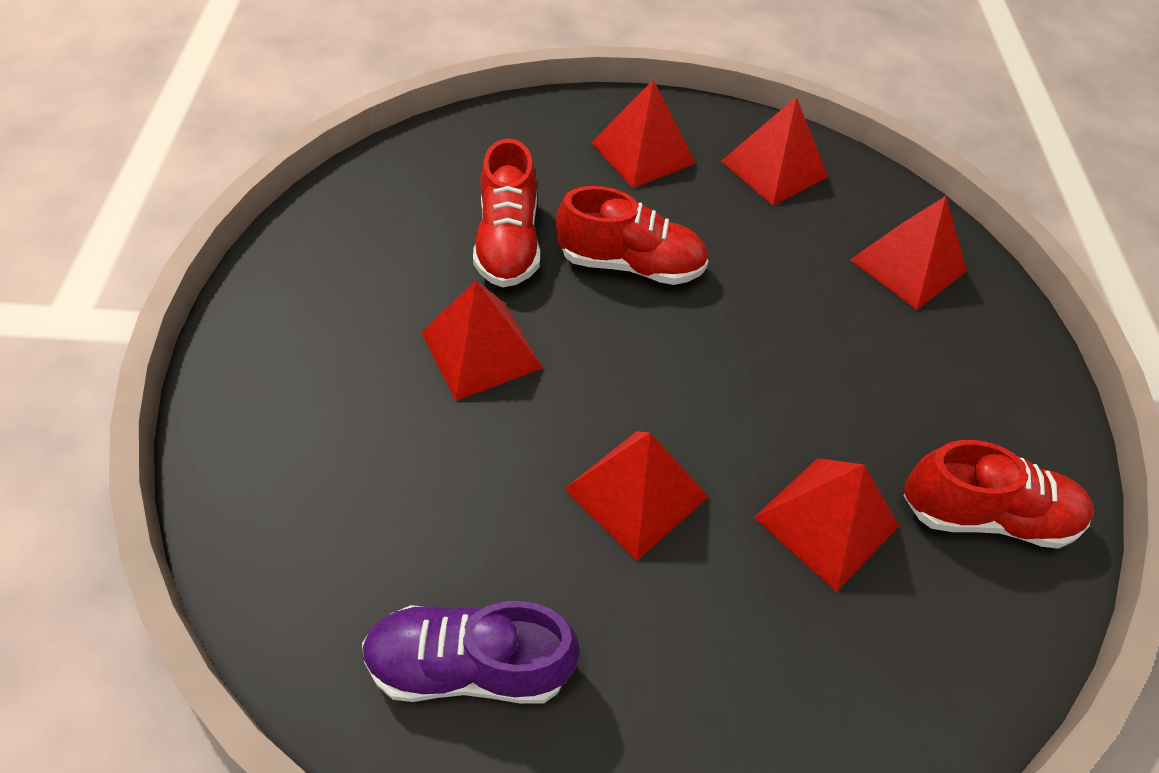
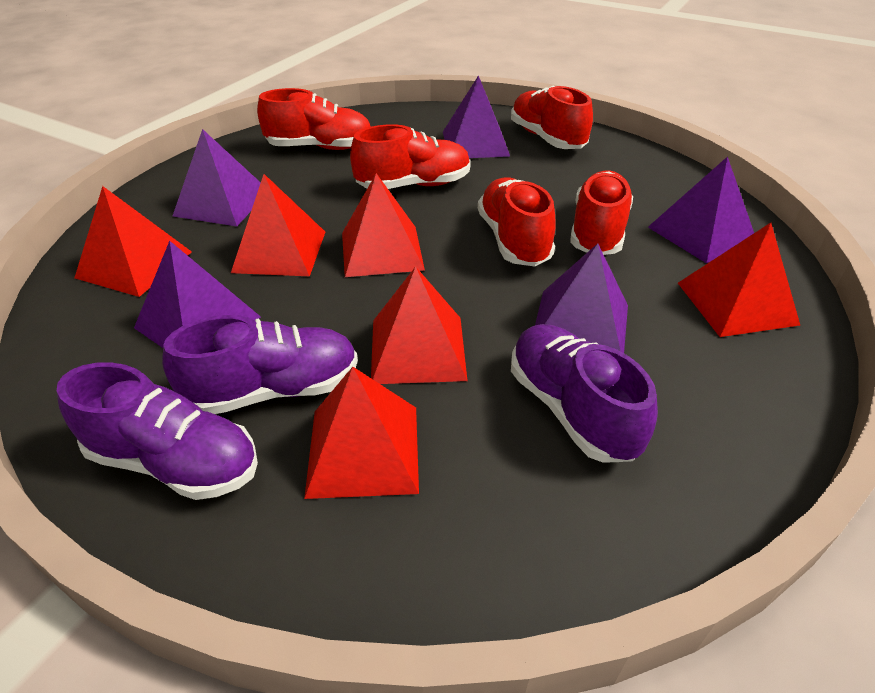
purple pyramid: 0 -> 5
purple shoe: 1 -> 3
red shoe: 3 -> 5

